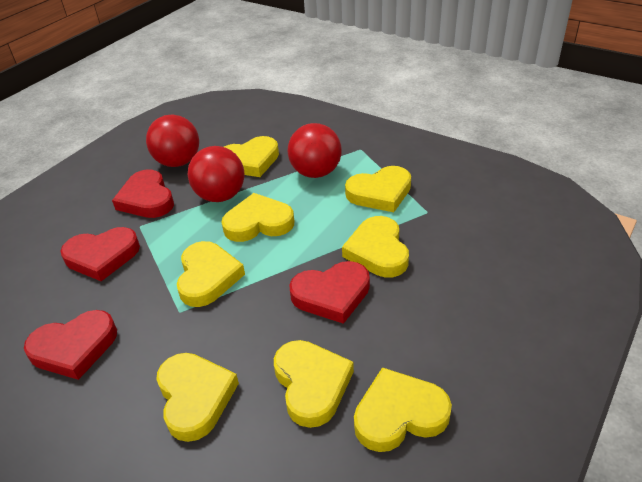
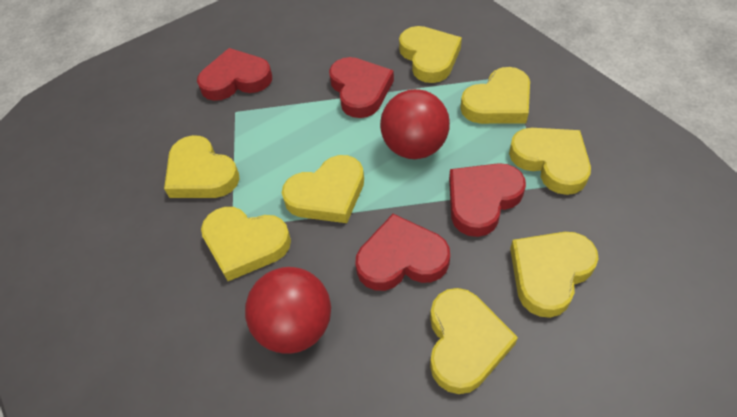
red ball: 3 -> 2

